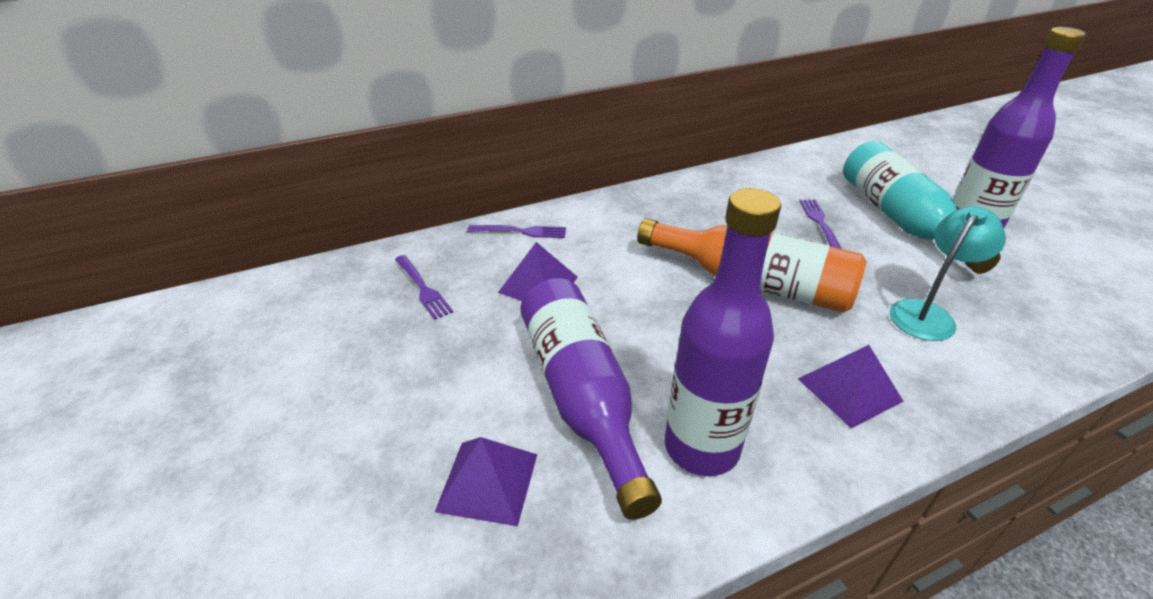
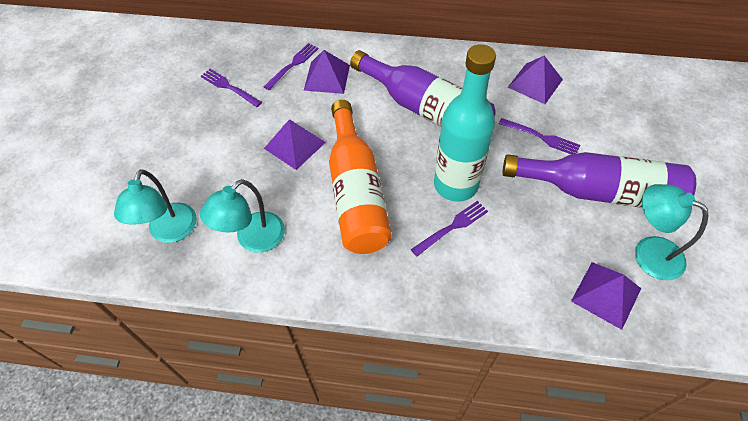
purple bottle: 3 -> 2
purple fork: 3 -> 4
purple pyramid: 3 -> 4
turquoise lamp: 1 -> 3

